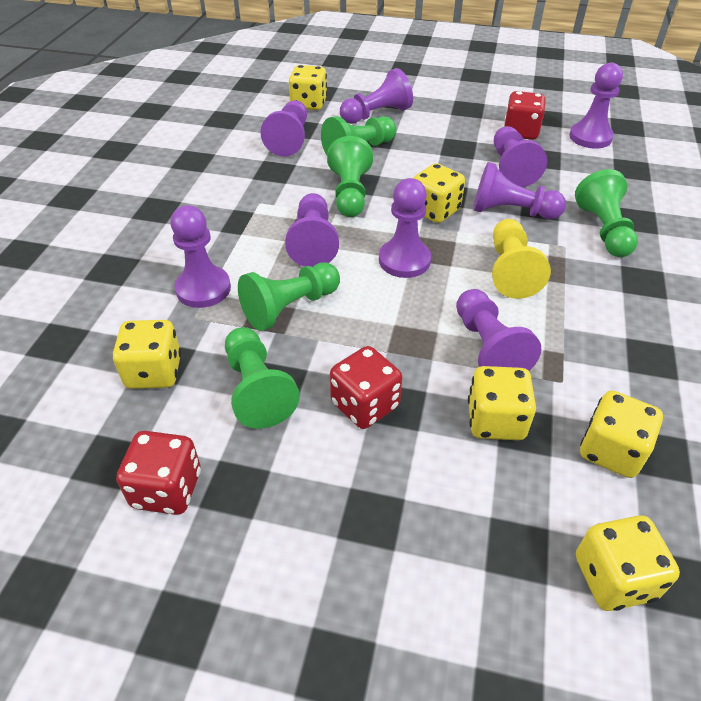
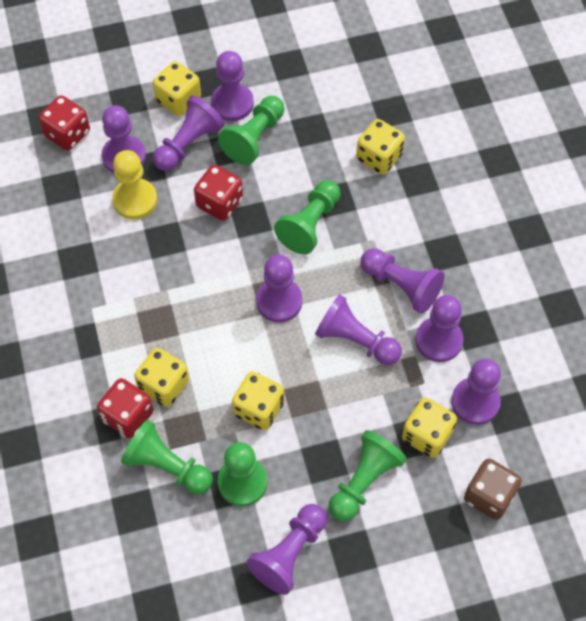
brown dice: 0 -> 1
yellow dice: 6 -> 5

